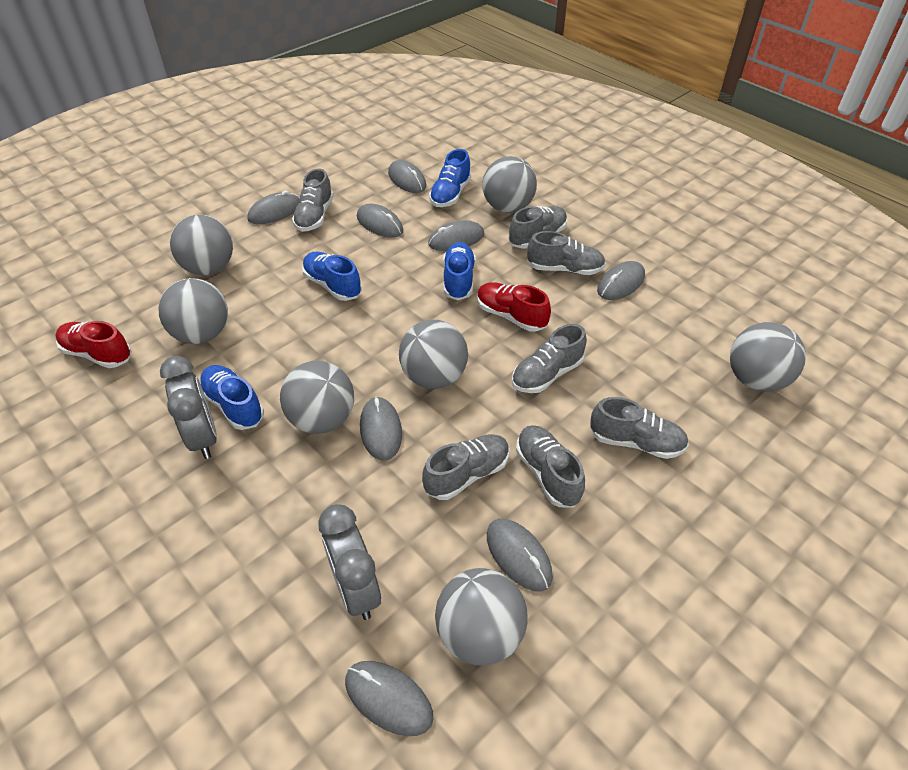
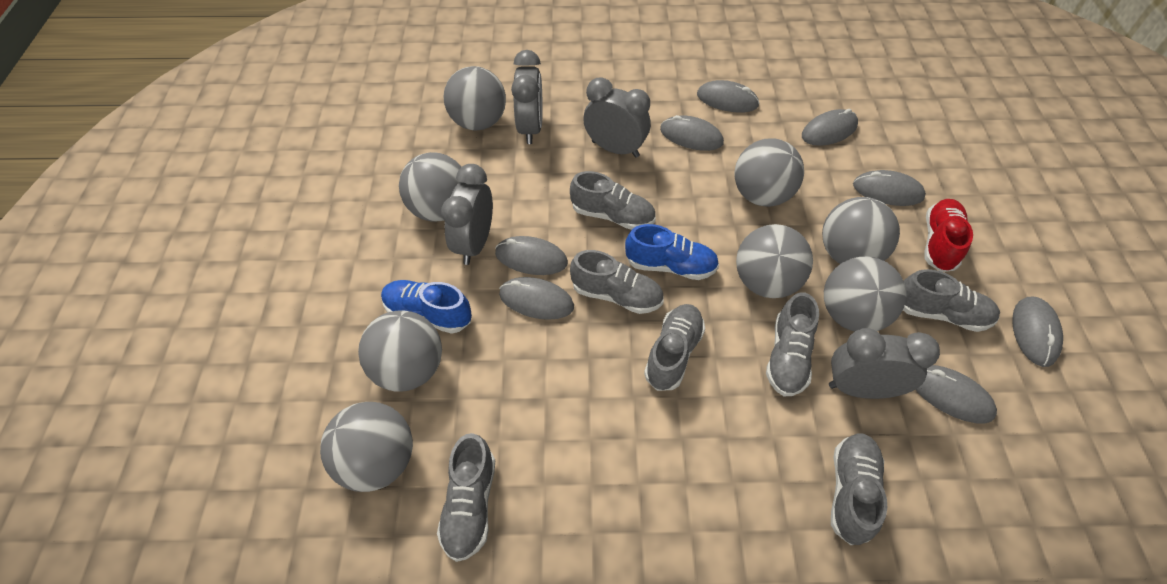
blue shoe: 4 -> 2
grey ball: 7 -> 8
grey clock: 2 -> 4
red shoe: 2 -> 1

